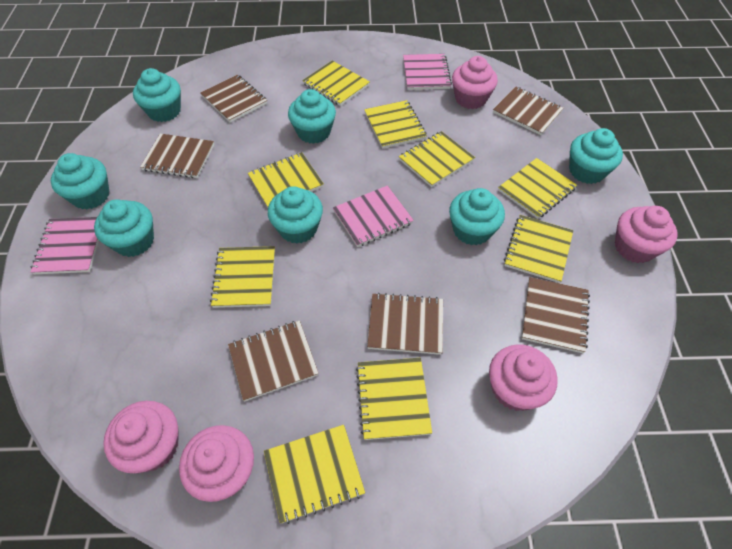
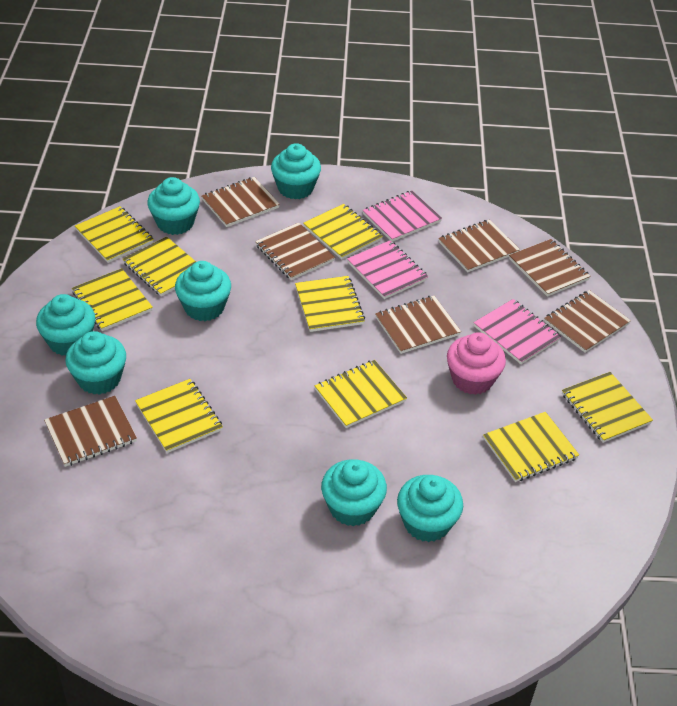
brown notebook: 6 -> 7
pink cupcake: 5 -> 1

